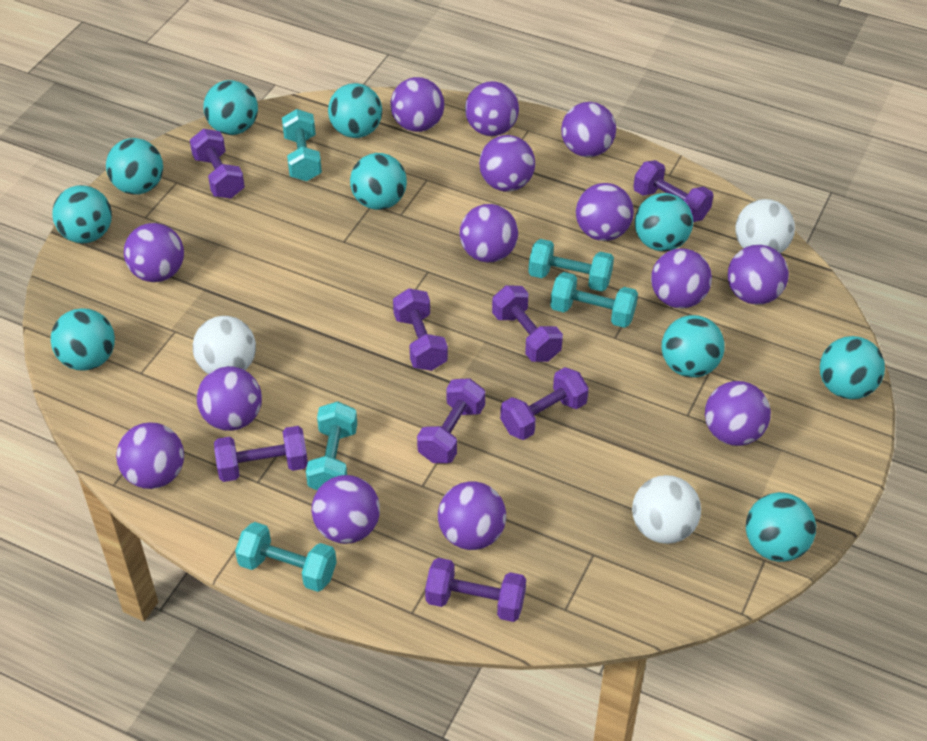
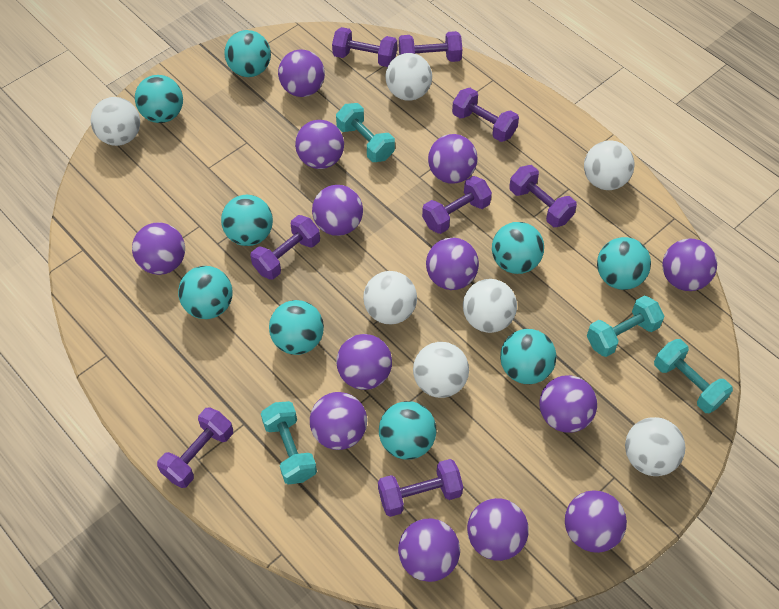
purple ball: 14 -> 13
turquoise ball: 10 -> 9
turquoise dumbbell: 5 -> 4
white ball: 3 -> 7

